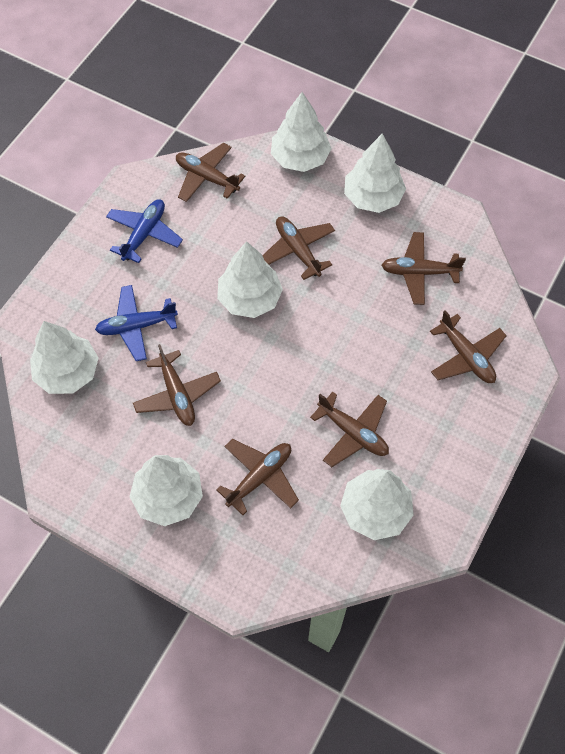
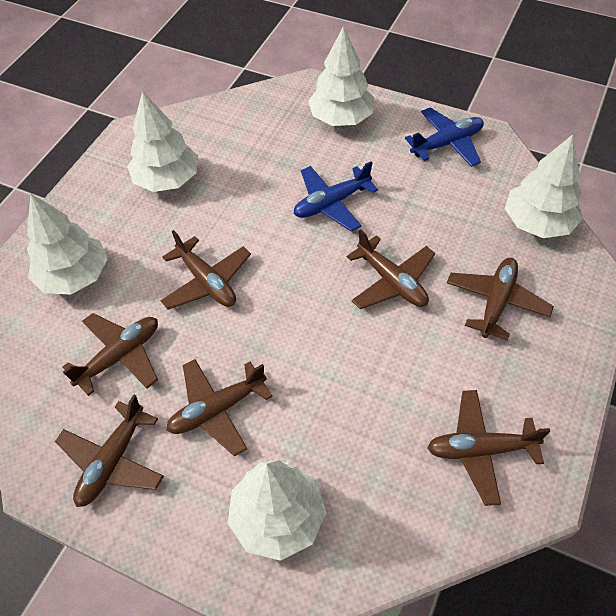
white tree: 6 -> 5

